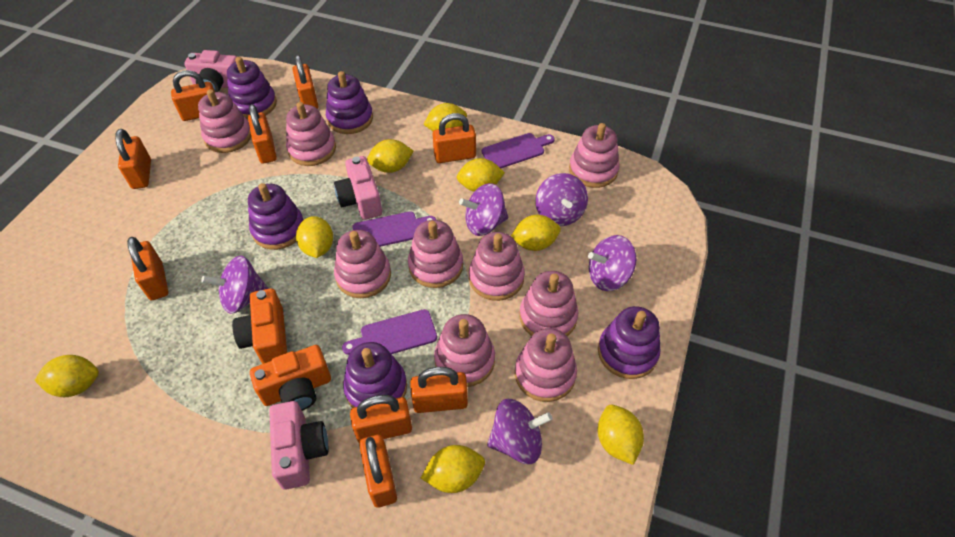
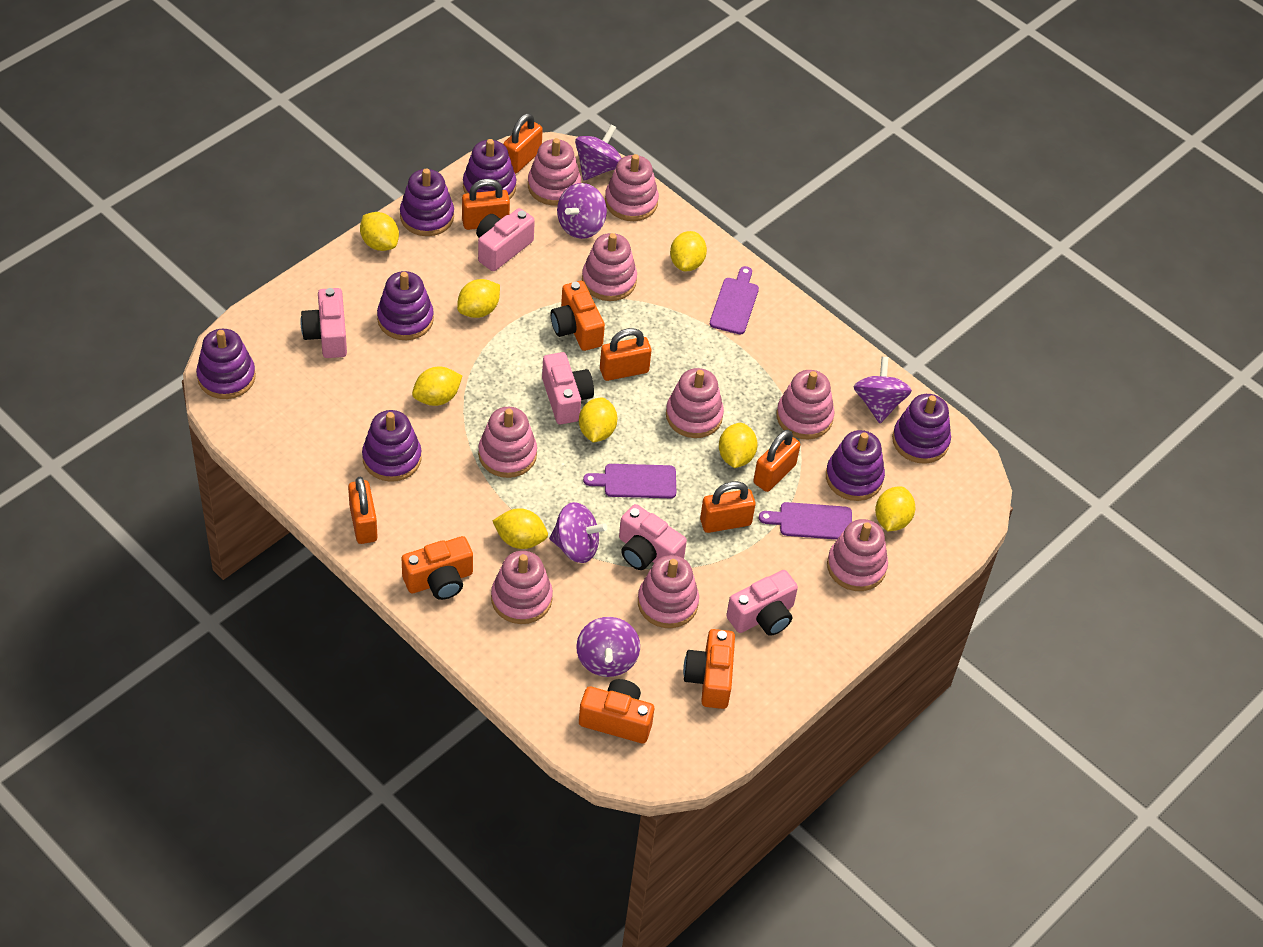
orange camera: 2 -> 4
orange padlock: 9 -> 6
pink camera: 3 -> 5
purple stacking toy: 5 -> 7

